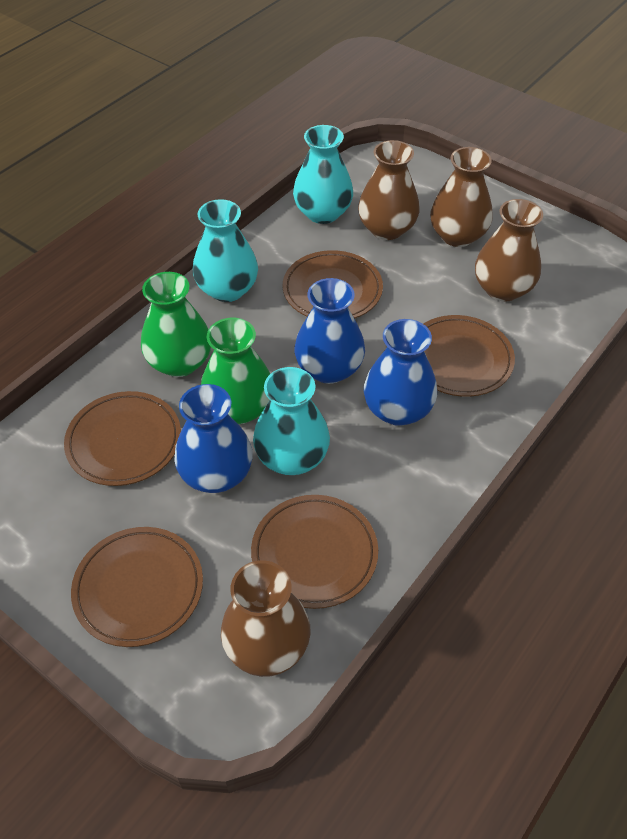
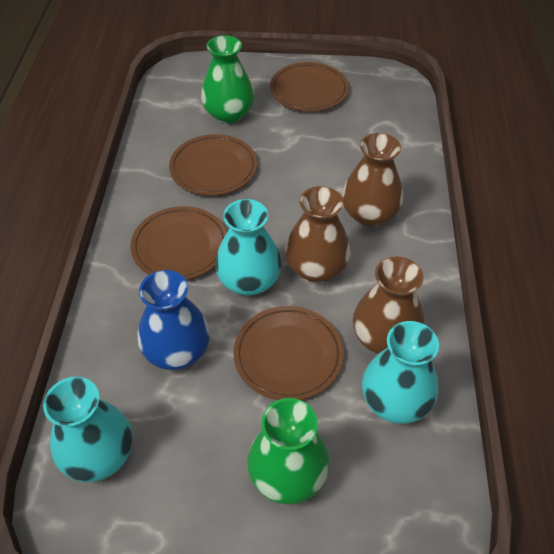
blue vase: 3 -> 1
brown plate: 5 -> 4
brown vase: 4 -> 3

